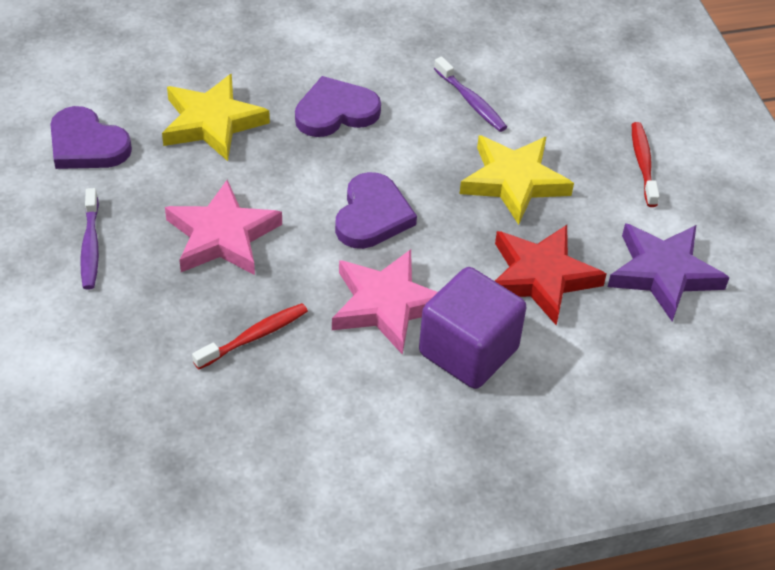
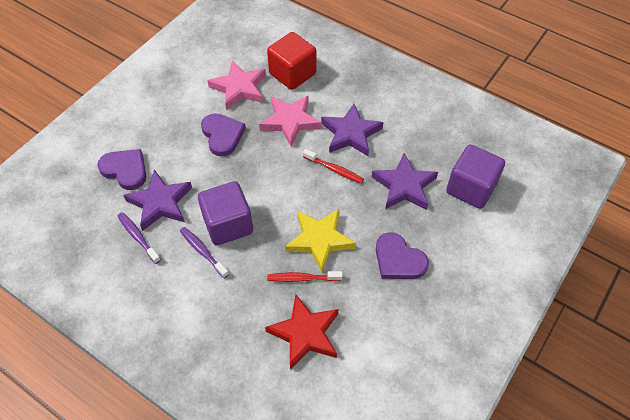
purple cube: 1 -> 2
purple star: 1 -> 3
red cube: 0 -> 1
yellow star: 2 -> 1

